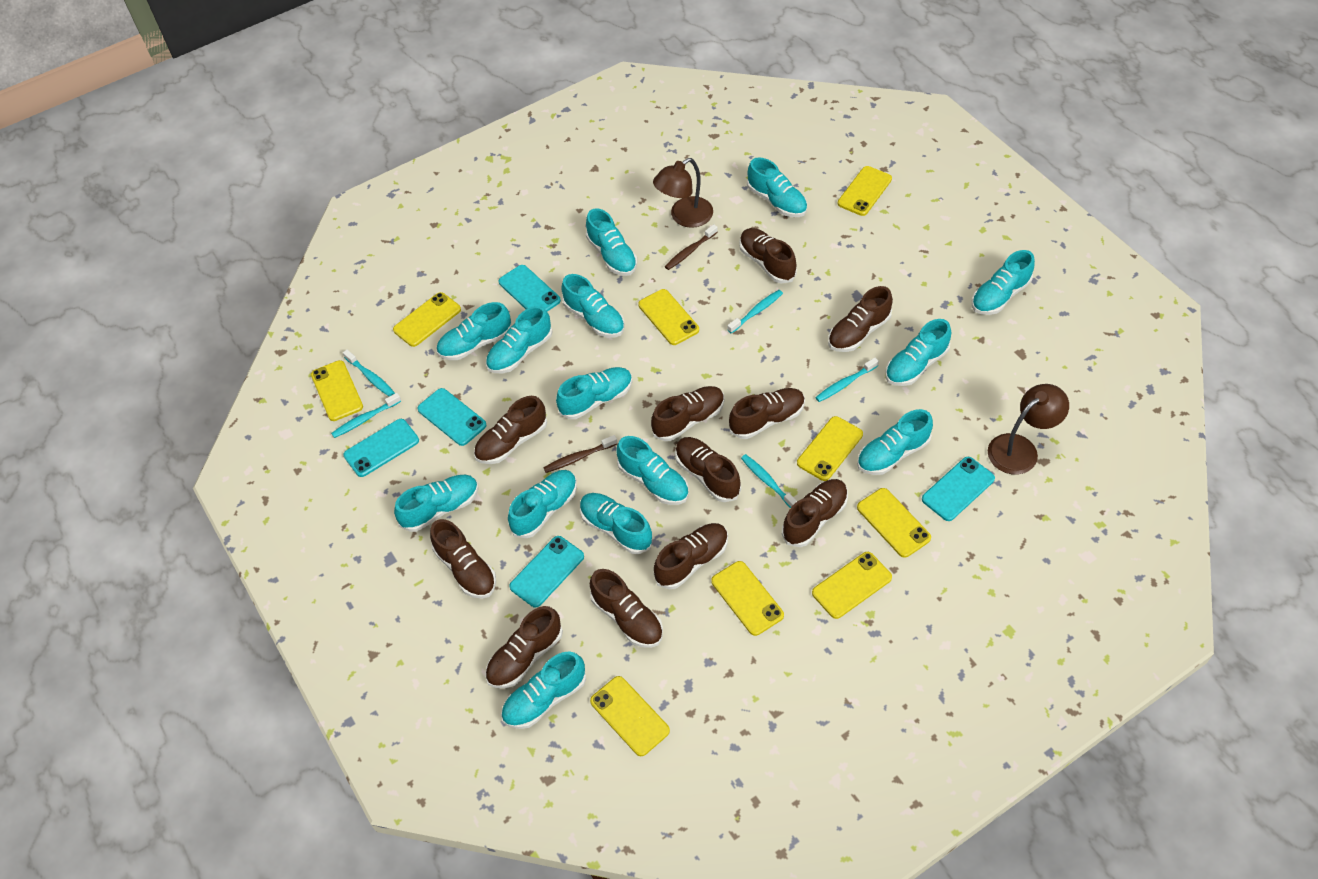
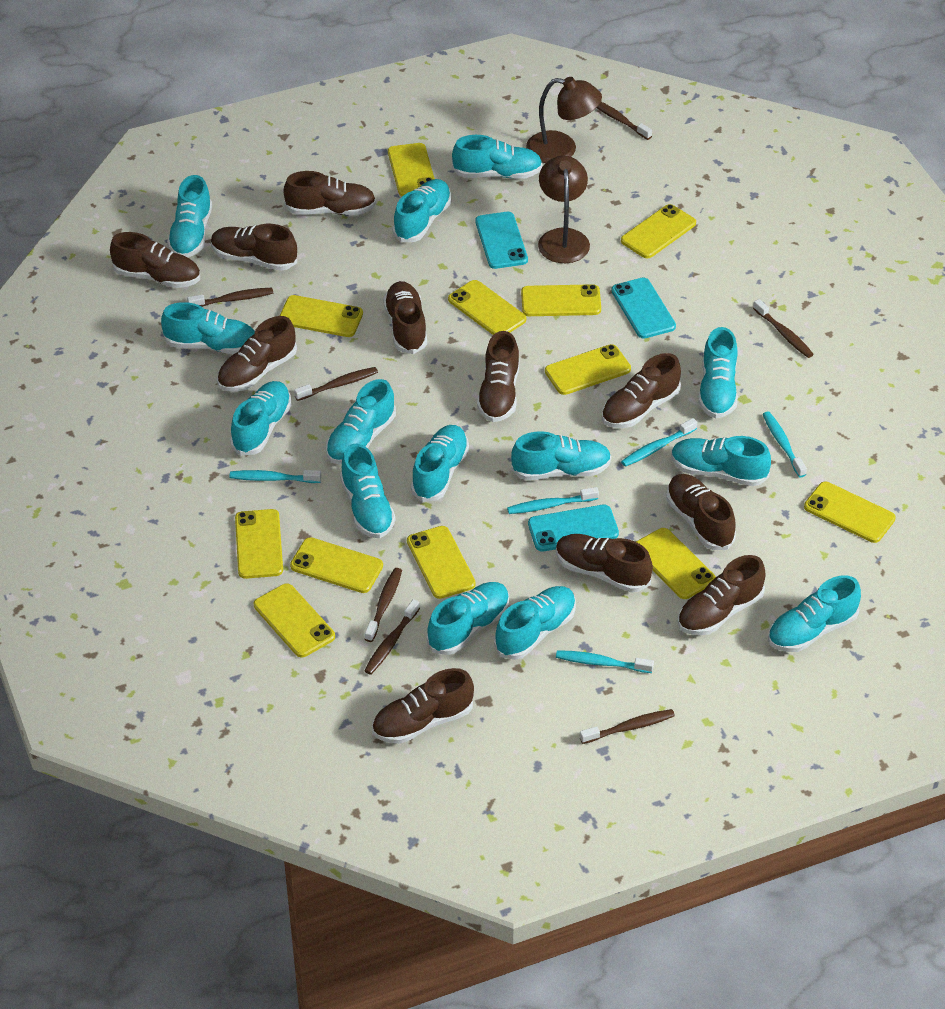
brown toothbrush: 2 -> 7
turquoise phone: 5 -> 3
yellow phone: 9 -> 12

